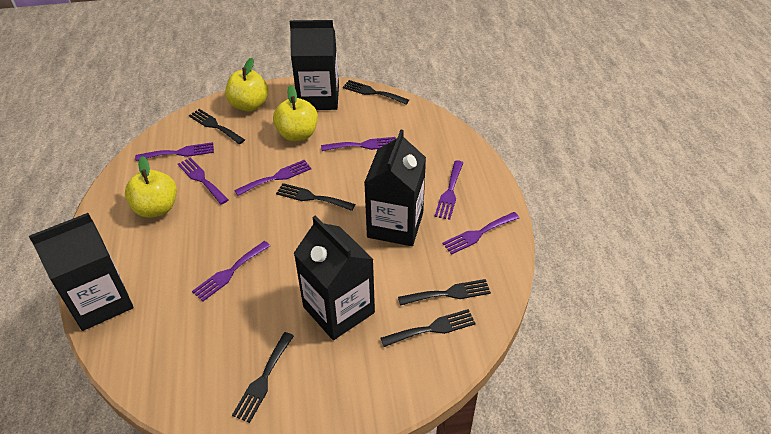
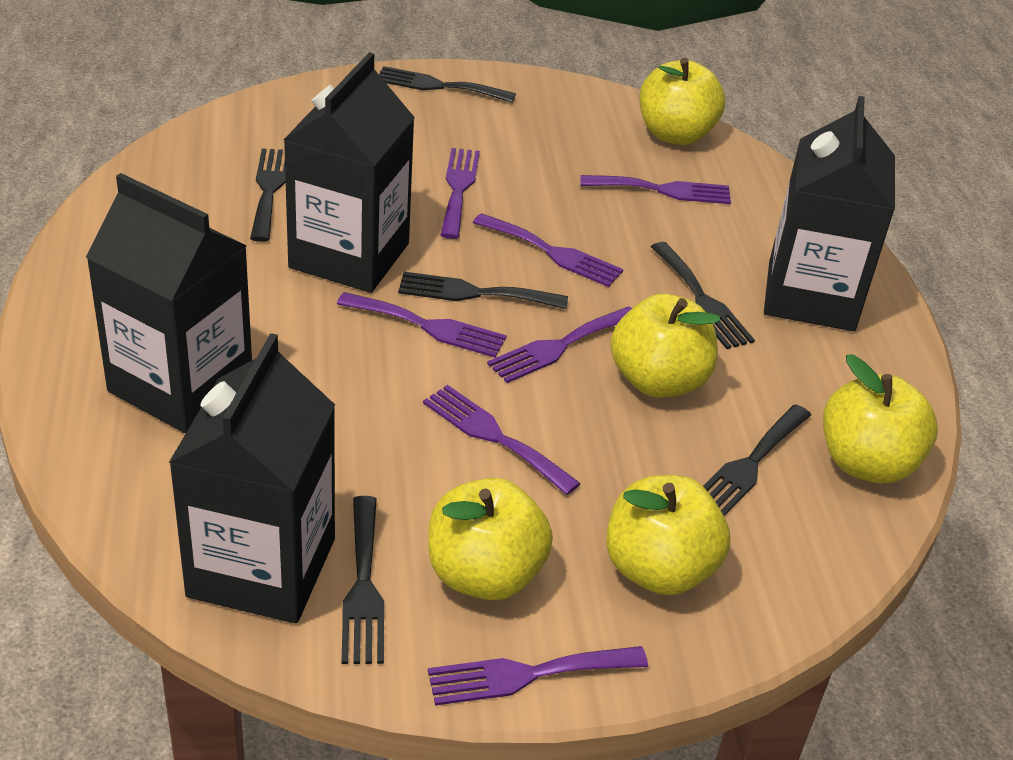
yellow apple: 3 -> 5

